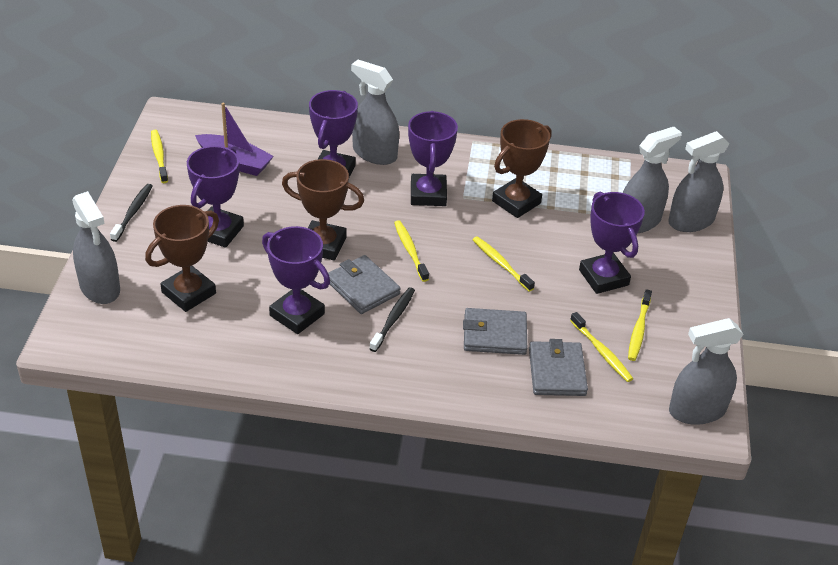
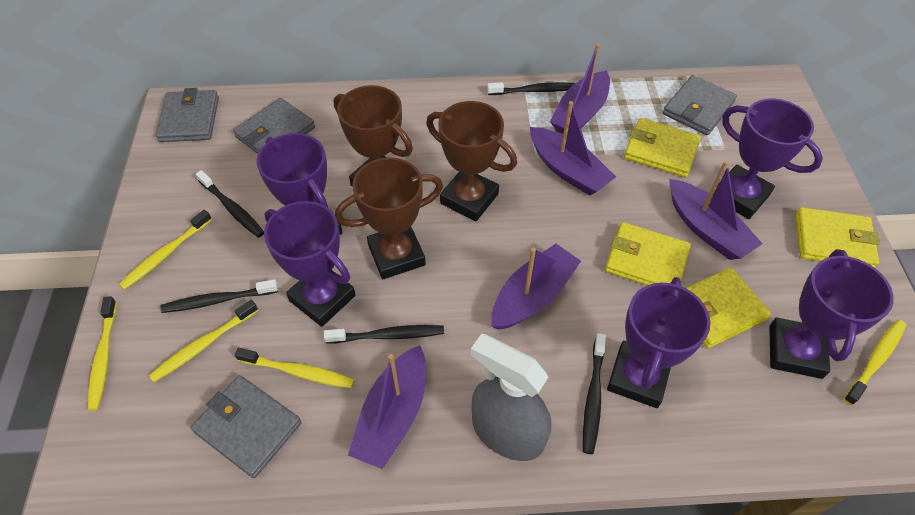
black toothbrush: 2 -> 5
grey spray bottle: 5 -> 1
grey wallet: 3 -> 4
purple boat: 1 -> 5
yellow wallet: 0 -> 4

